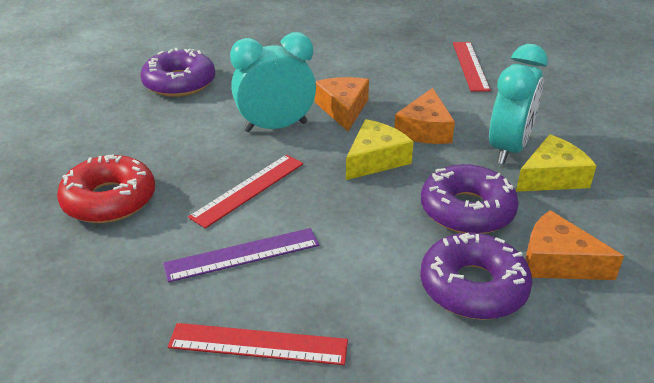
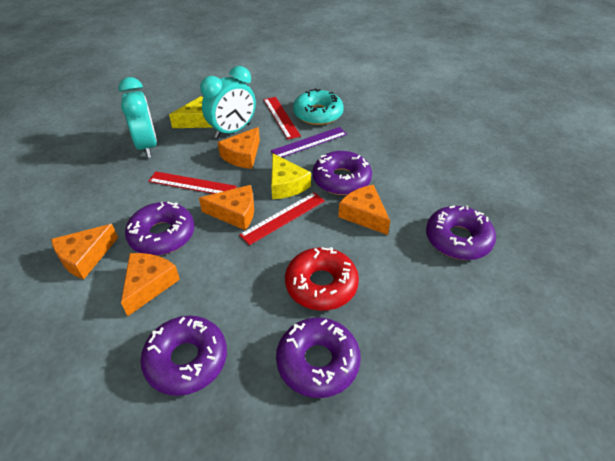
orange cheese: 3 -> 5
purple donut: 3 -> 5
turquoise donut: 0 -> 1

